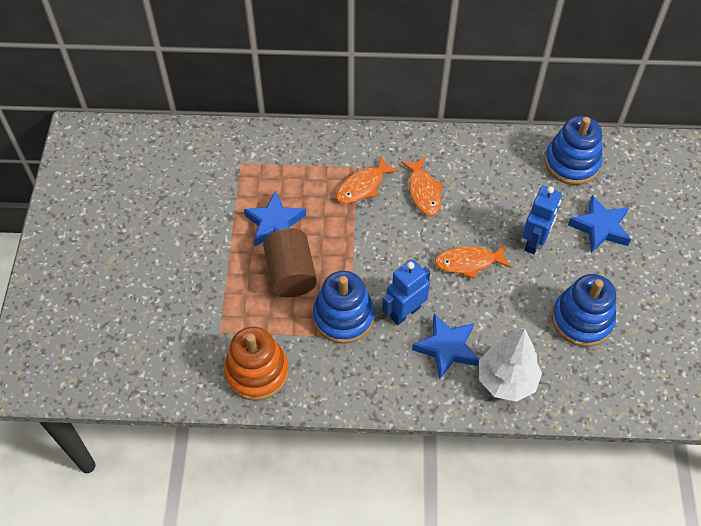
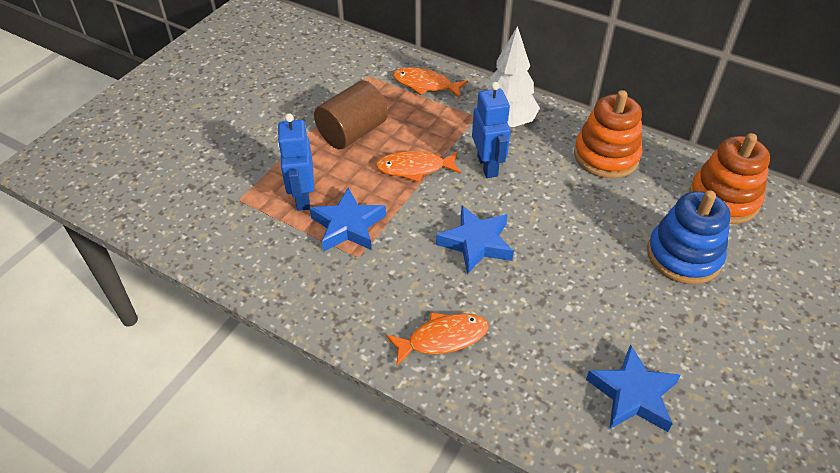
blue stacking toy: 3 -> 1
orange stacking toy: 1 -> 2

